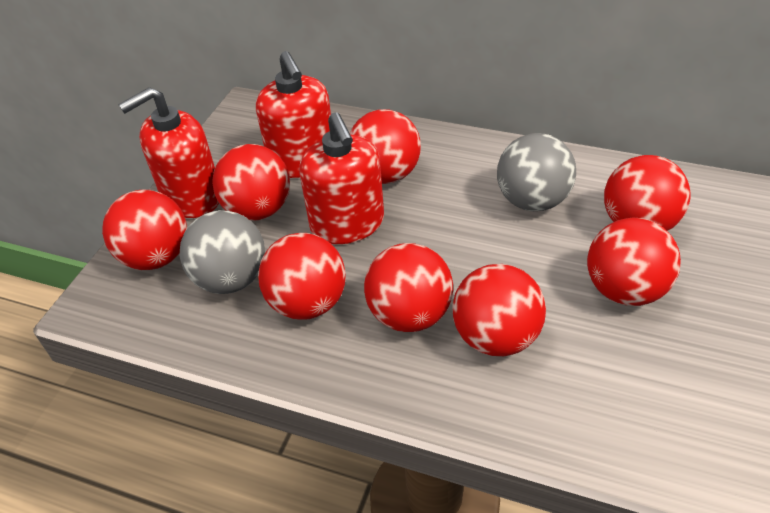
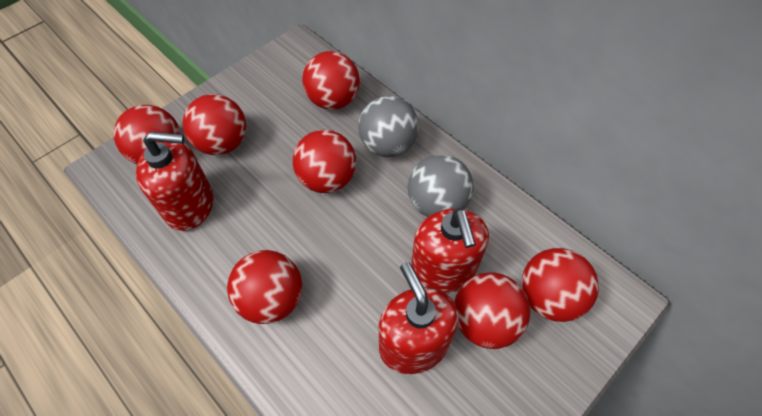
red ball: 8 -> 7

